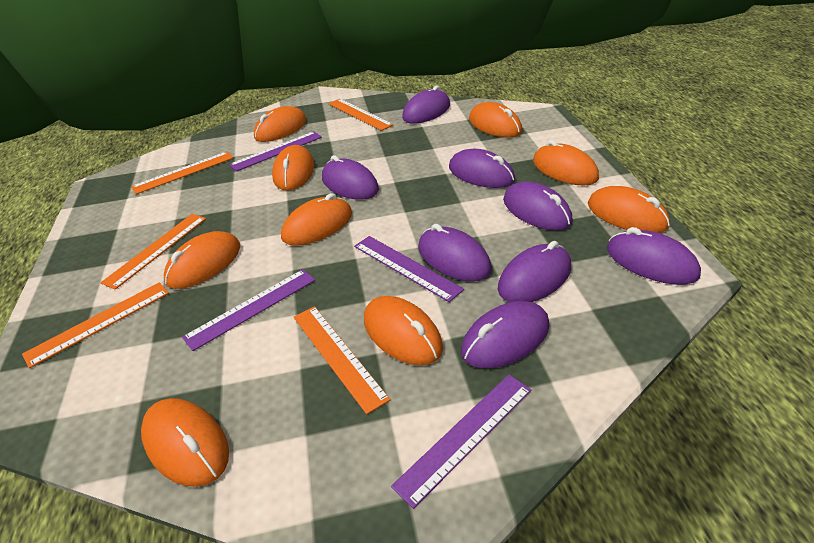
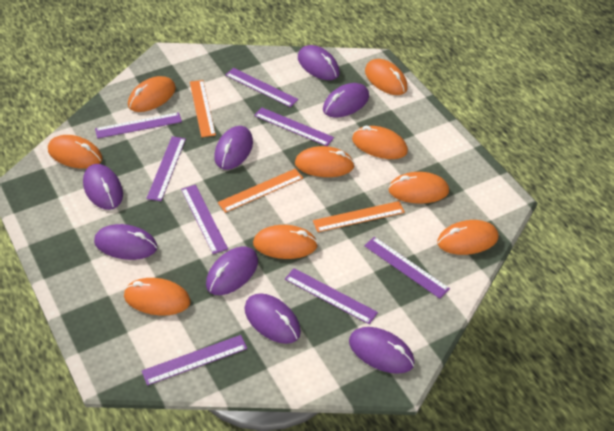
orange ruler: 5 -> 3
purple ruler: 4 -> 8

